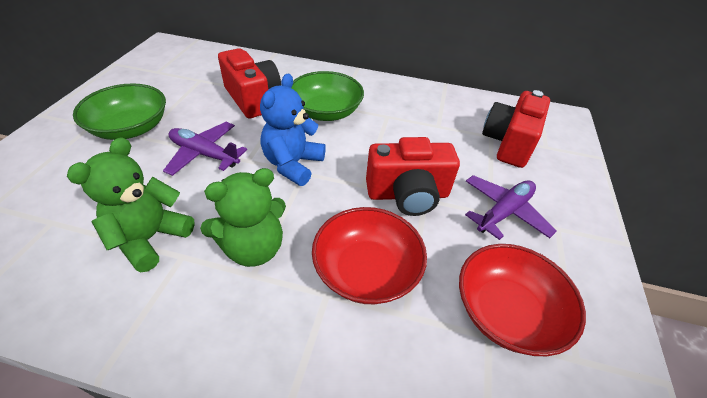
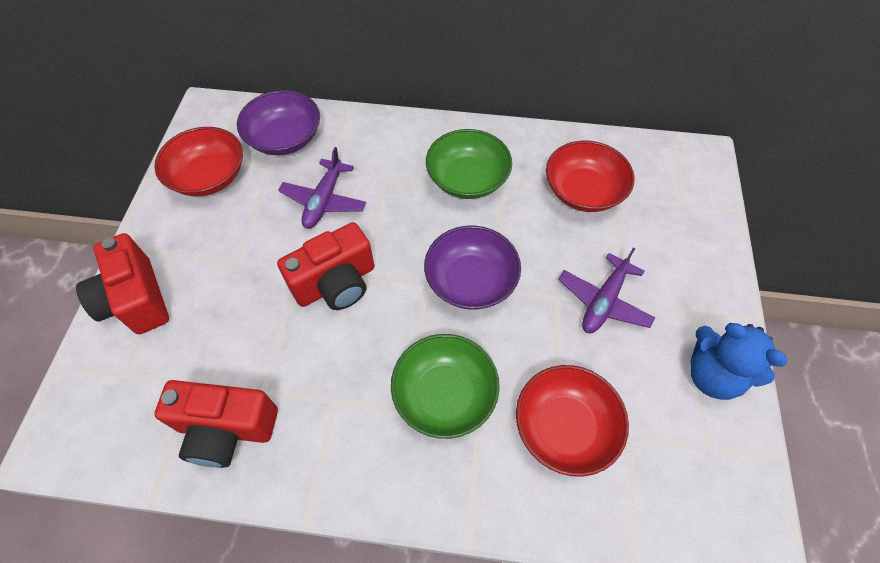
green teddy bear: 2 -> 0
purple bowl: 0 -> 2
red bowl: 2 -> 3

